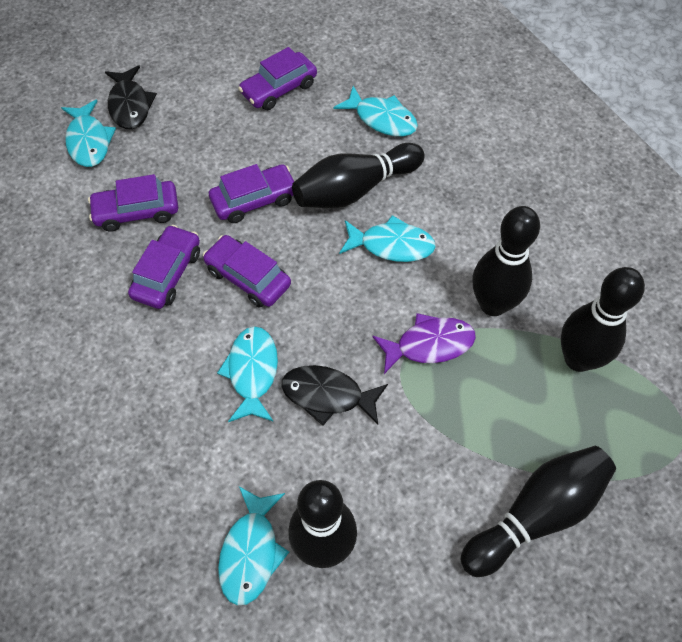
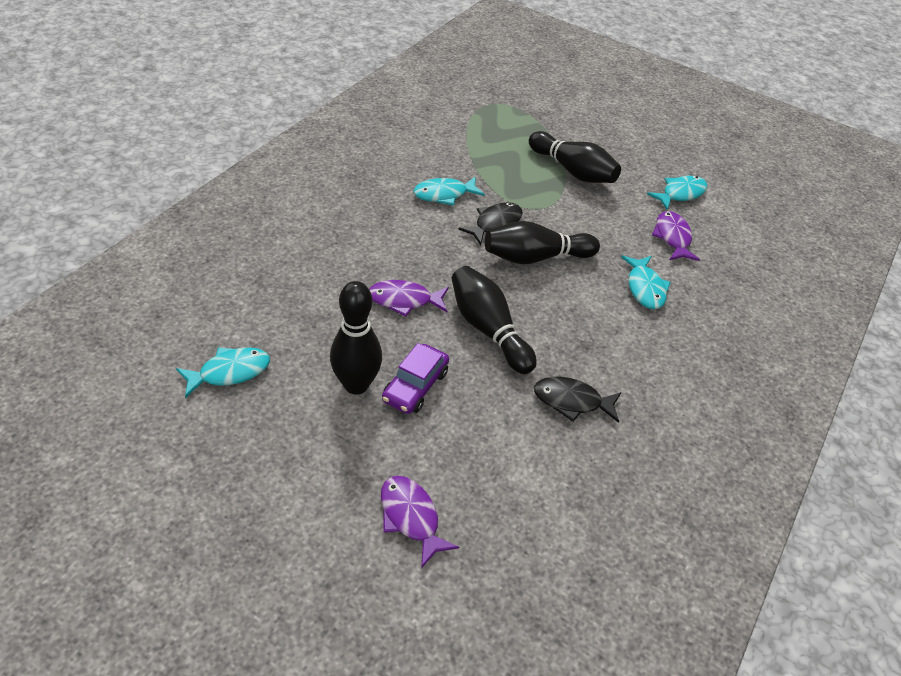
black bowling pin: 5 -> 4
purple car: 5 -> 1
purple fish: 1 -> 3
turquoise fish: 5 -> 4

